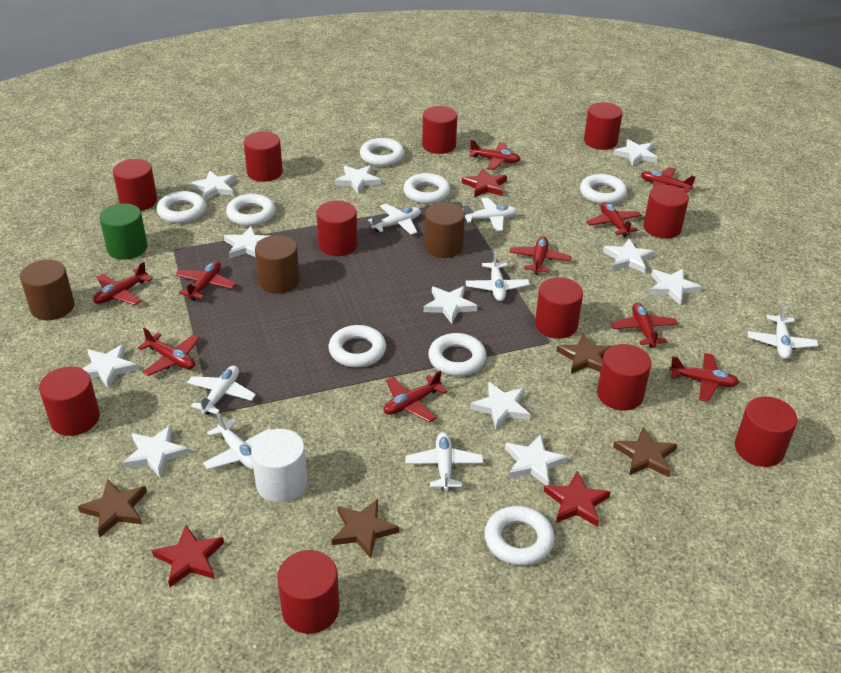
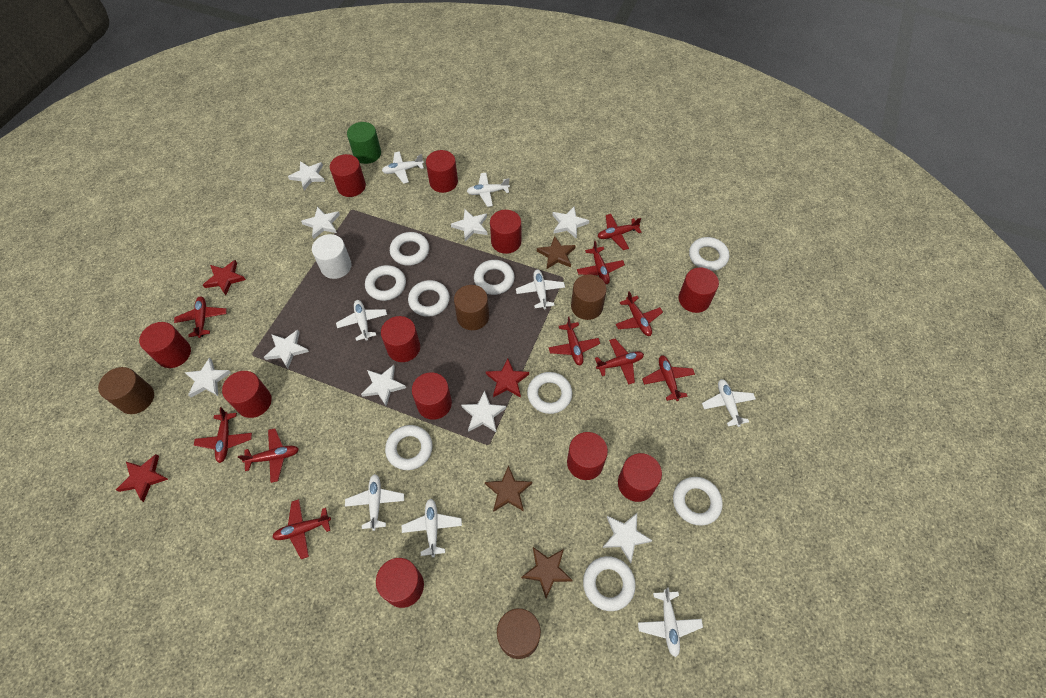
brown cylinder: 3 -> 4
brown star: 4 -> 3
white plane: 7 -> 8
white ring: 8 -> 9
white star: 11 -> 9

